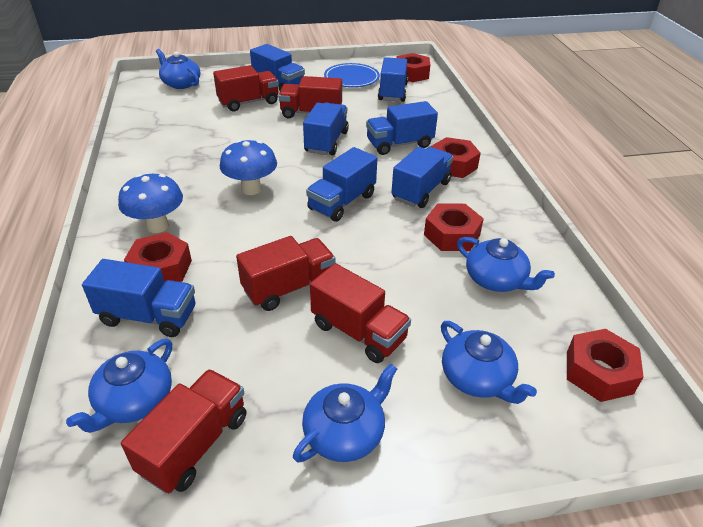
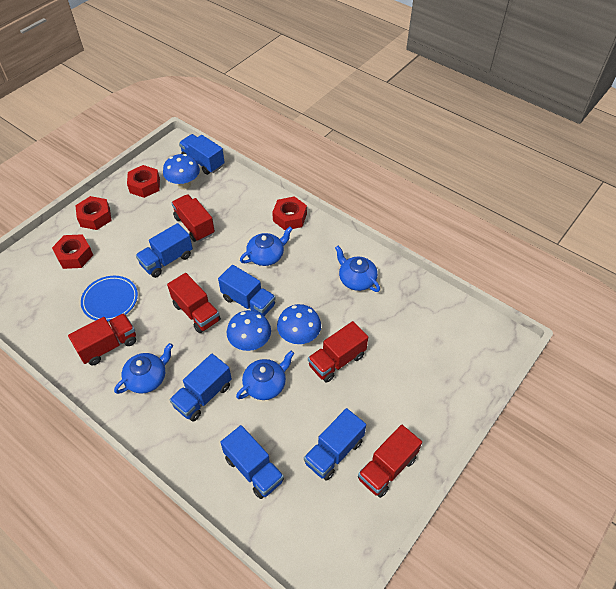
blue mushroom: 2 -> 3
blue teapot: 5 -> 4
blue truck: 7 -> 6
red nut: 5 -> 4

